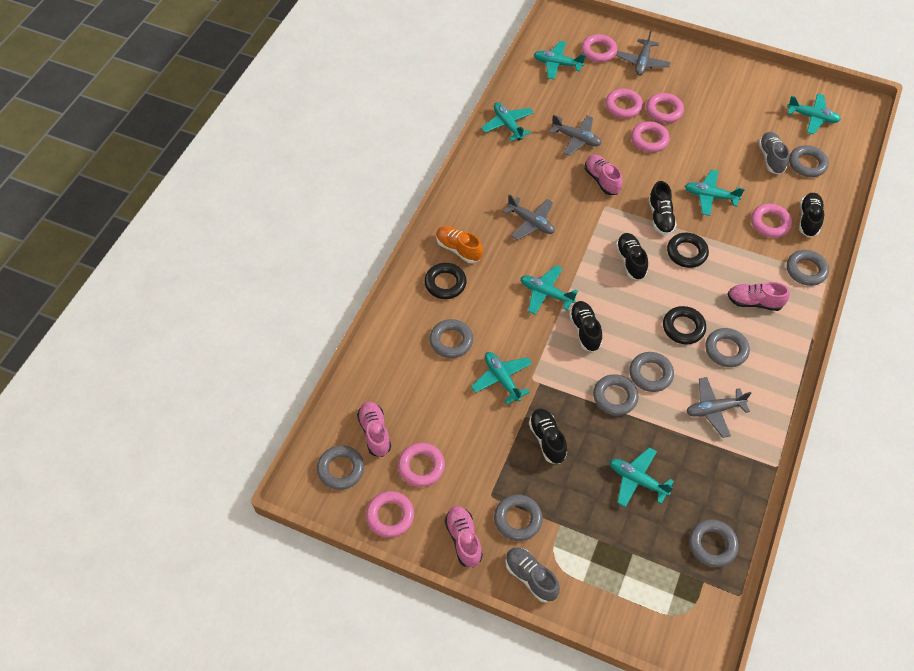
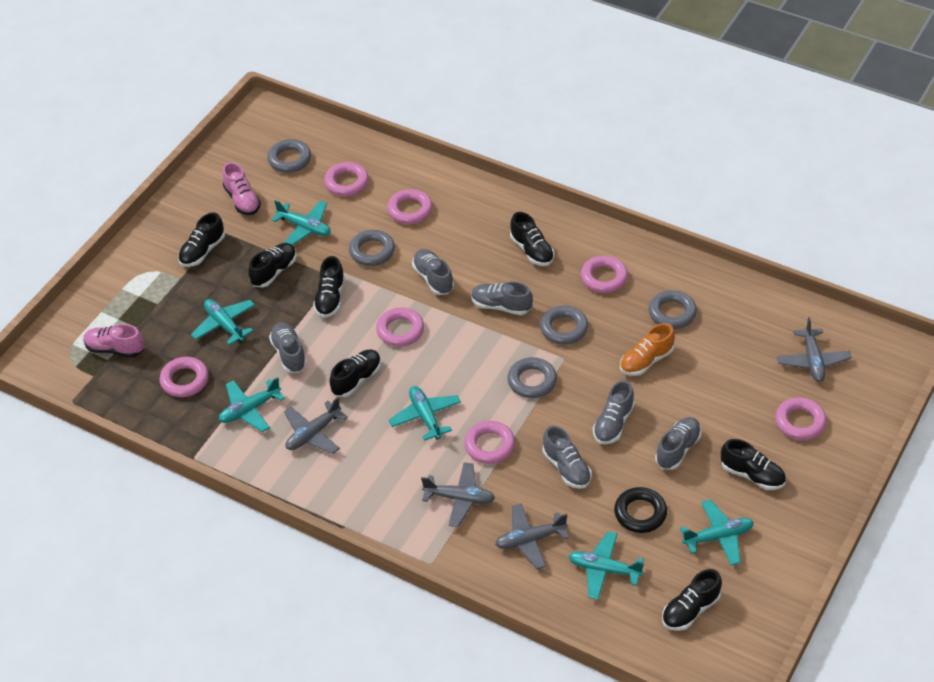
black ring: 3 -> 1
black shoe: 5 -> 7
grey ring: 9 -> 5
grey shoe: 2 -> 6
pink shoe: 4 -> 2
turquoise plane: 7 -> 6

